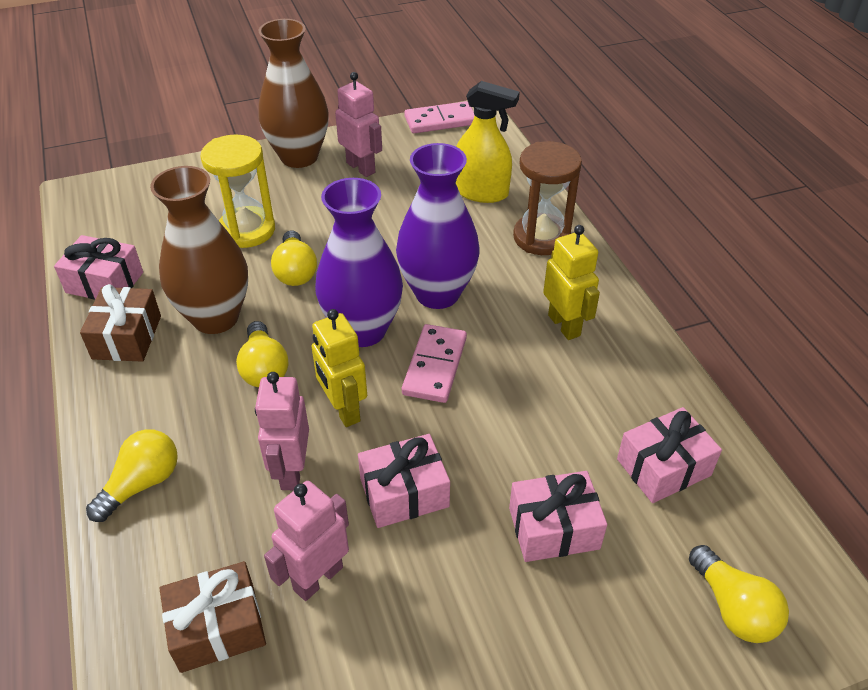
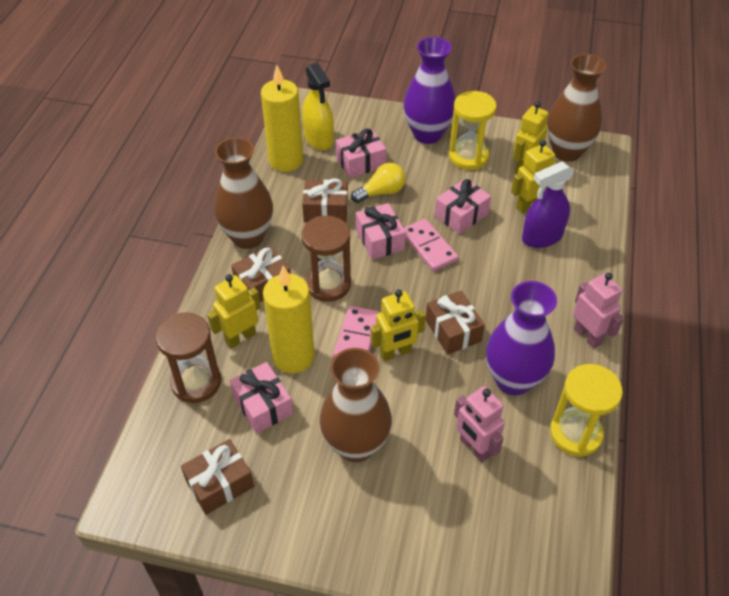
brown gift: 2 -> 4
brown hourglass: 1 -> 2
brown vase: 2 -> 3
pink robot: 3 -> 2
purple spray bottle: 0 -> 1
yellow candle: 0 -> 2
yellow hourglass: 1 -> 2
yellow light bulb: 4 -> 1
yellow robot: 2 -> 4

